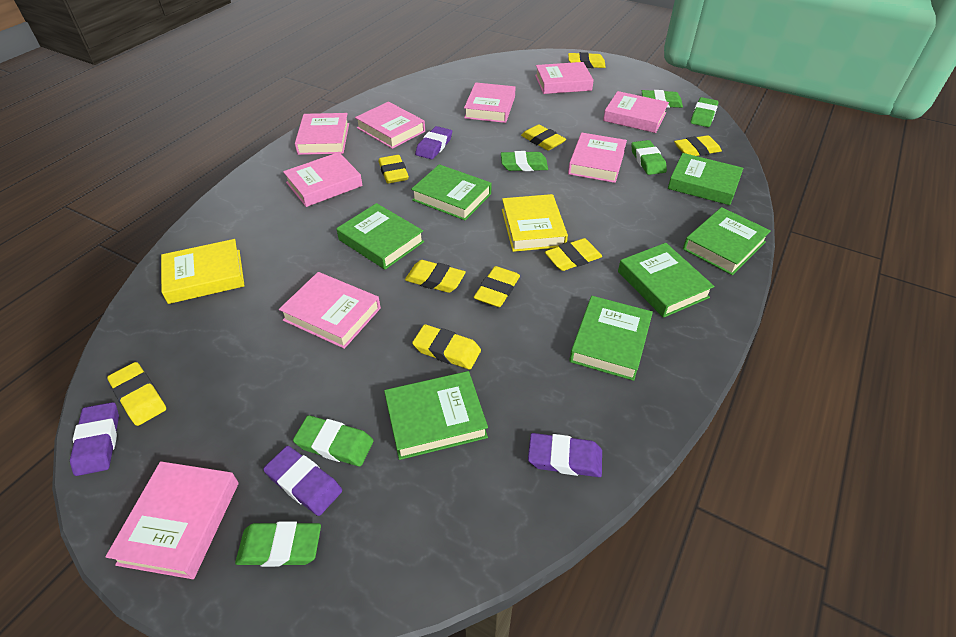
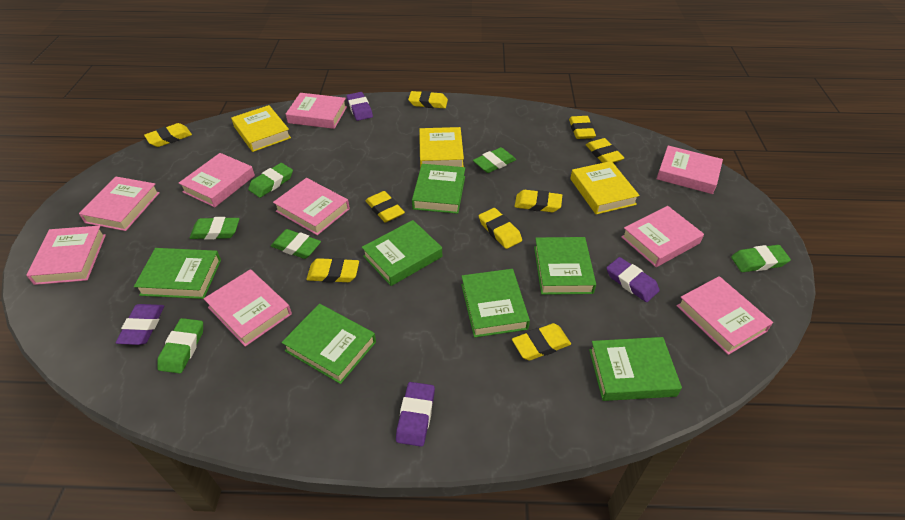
yellow book: 2 -> 3

